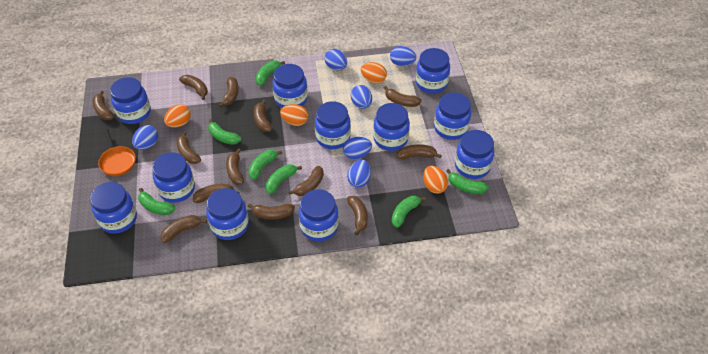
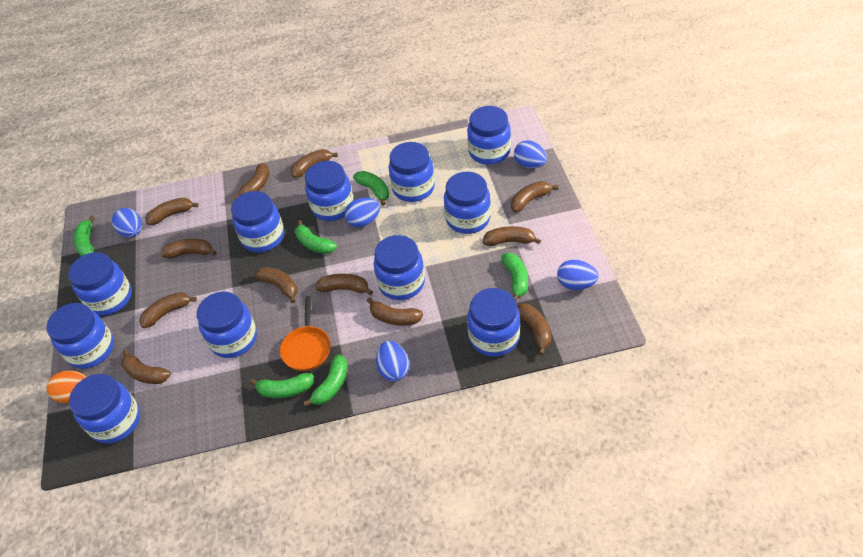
blue egg: 6 -> 5
brown banana: 13 -> 12
green banana: 7 -> 6
orange egg: 4 -> 1

